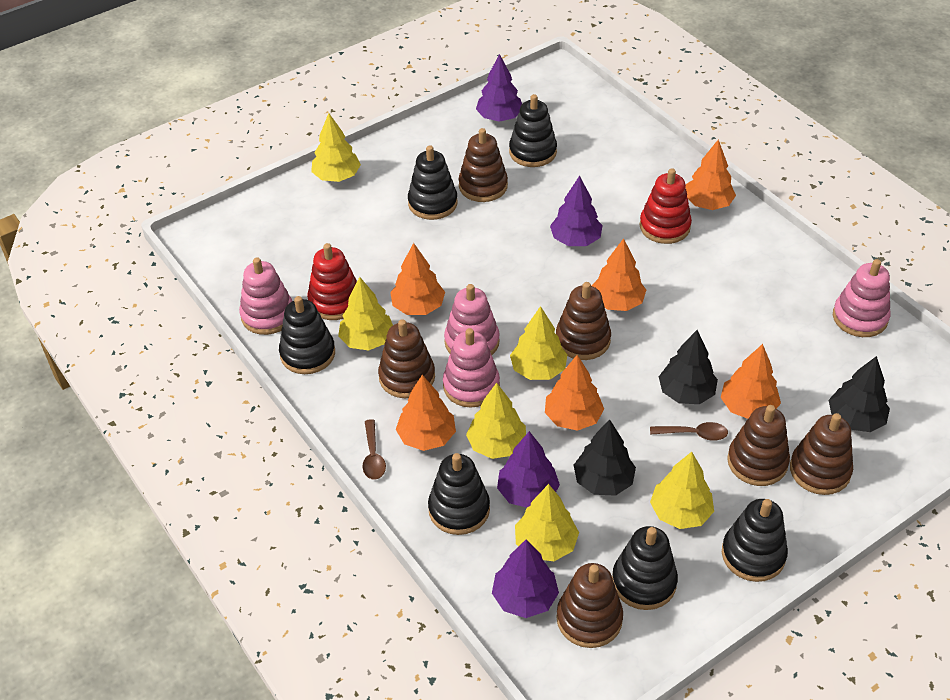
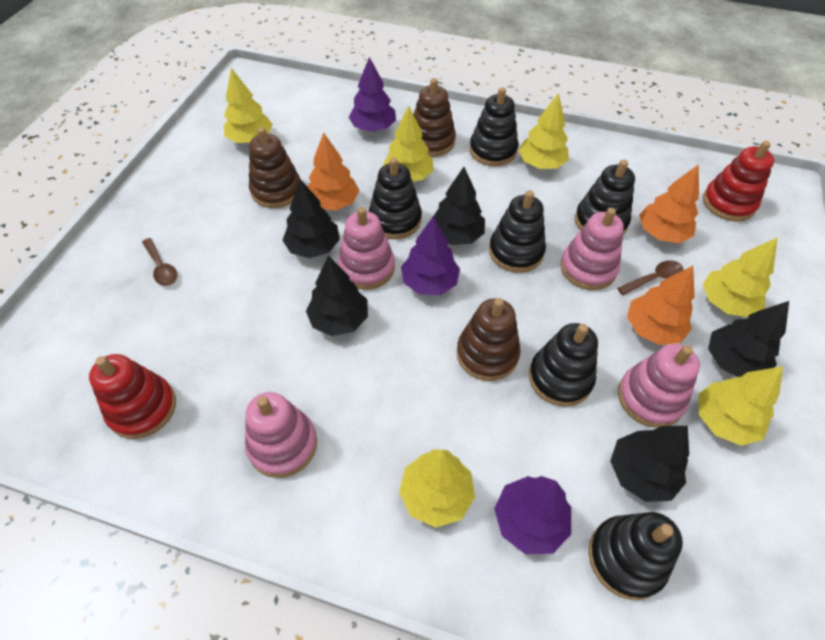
black tree: 3 -> 5
brown stacking toy: 6 -> 3
orange tree: 6 -> 3
purple tree: 4 -> 3

